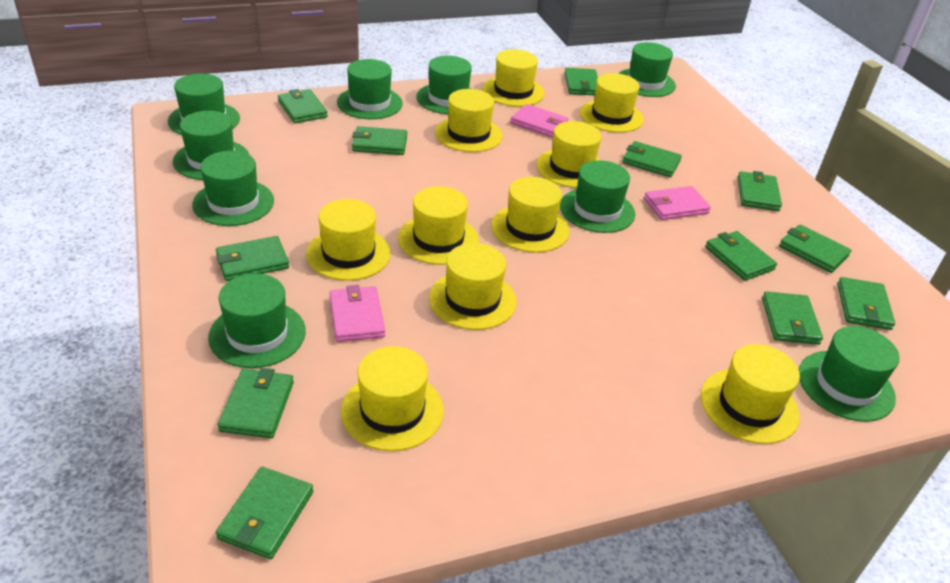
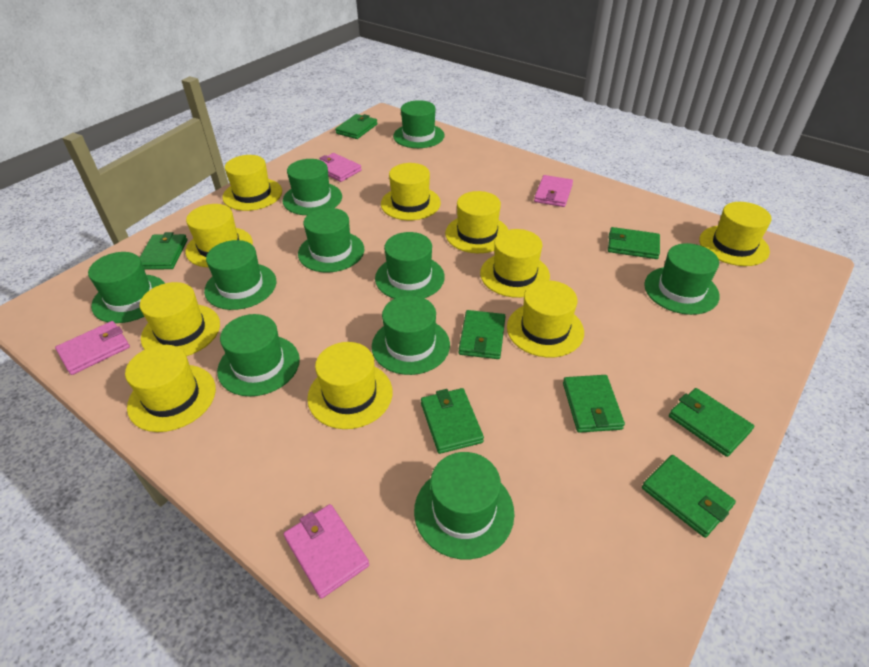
green hat: 9 -> 10
green wallet: 12 -> 8
pink wallet: 3 -> 4

